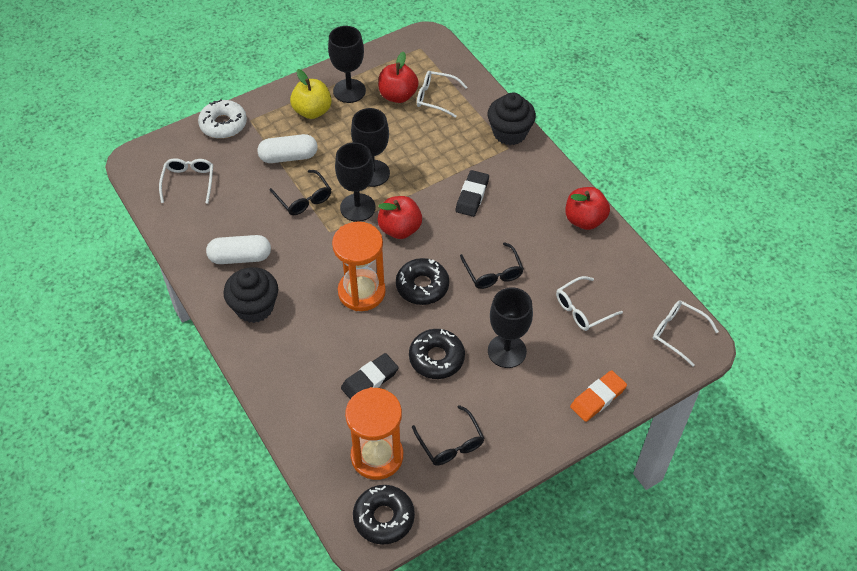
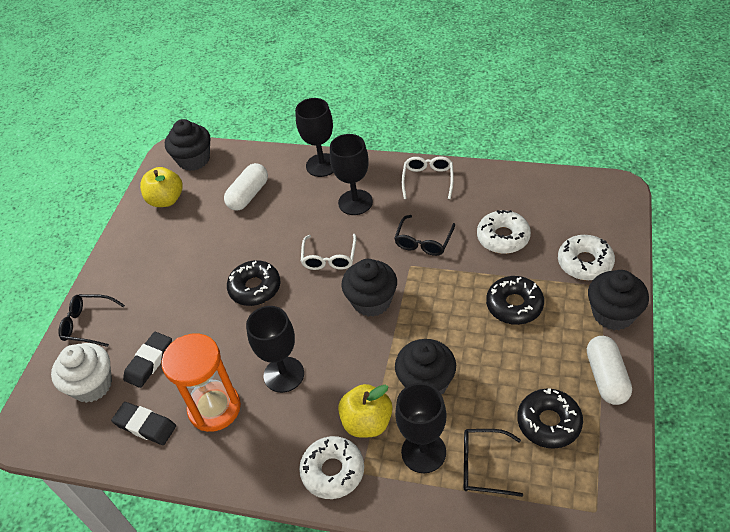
black cupcake: 2 -> 4
orange eraser: 1 -> 0
orange hourglass: 2 -> 1
red apple: 3 -> 0
white cupcake: 0 -> 1
white donut: 1 -> 3
white glasses: 4 -> 2
yellow apple: 1 -> 2

